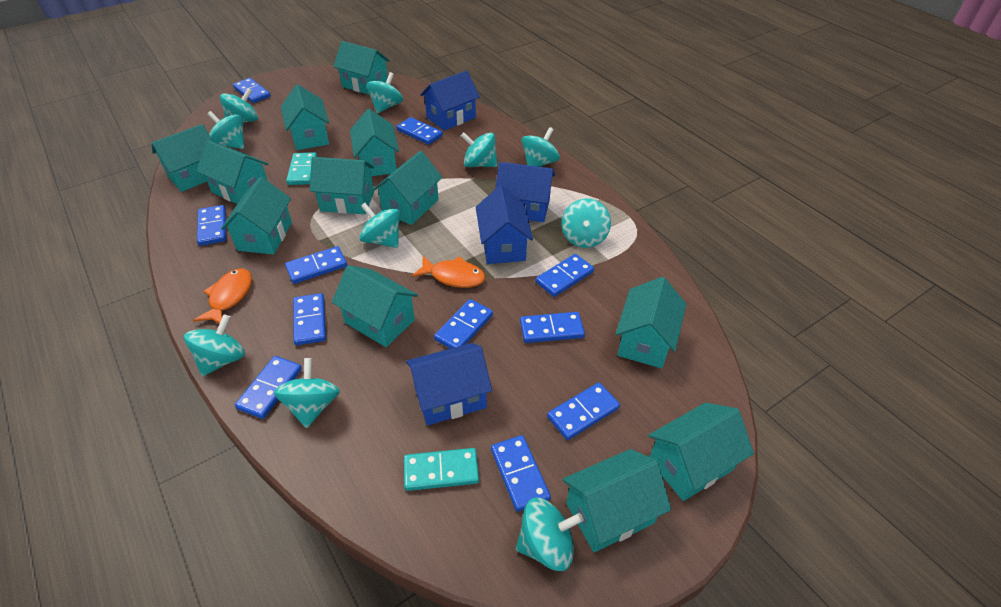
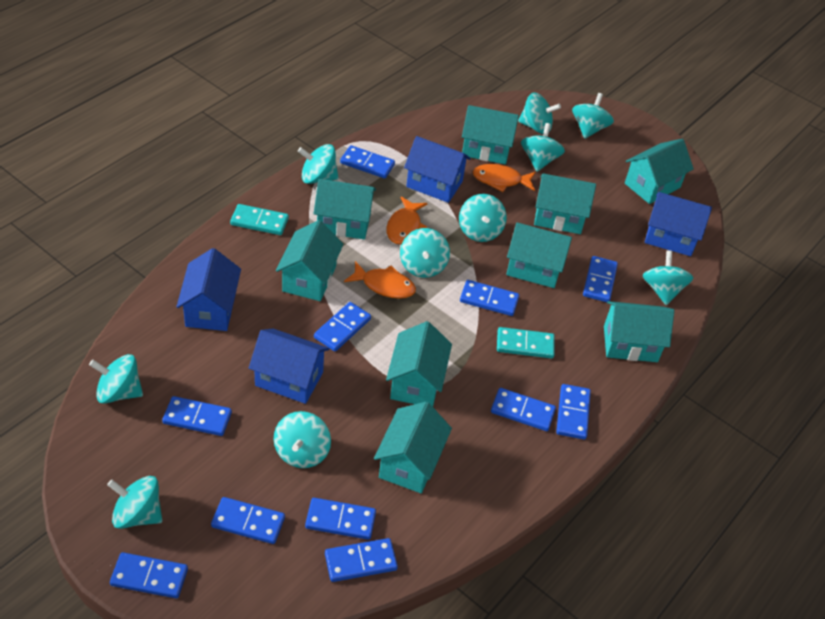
orange fish: 2 -> 3
turquoise house: 12 -> 9

